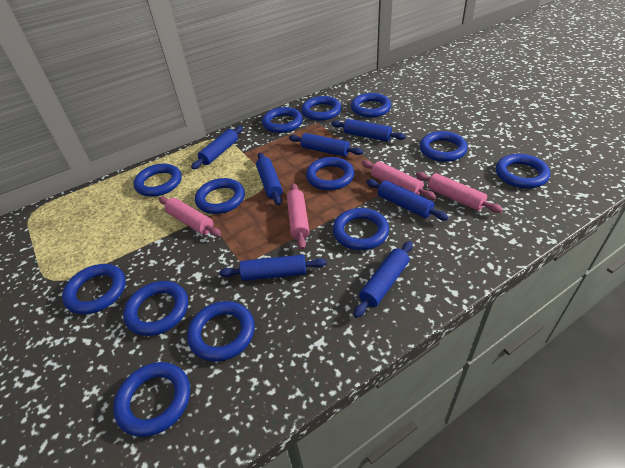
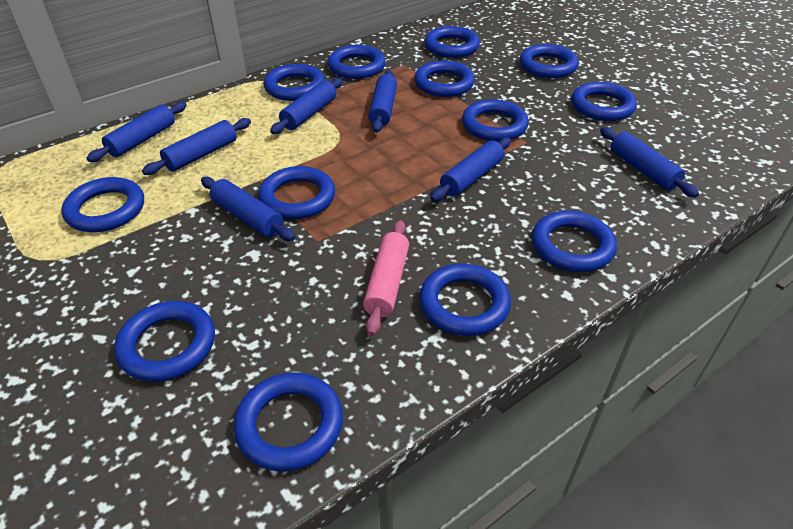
pink rolling pin: 4 -> 1

